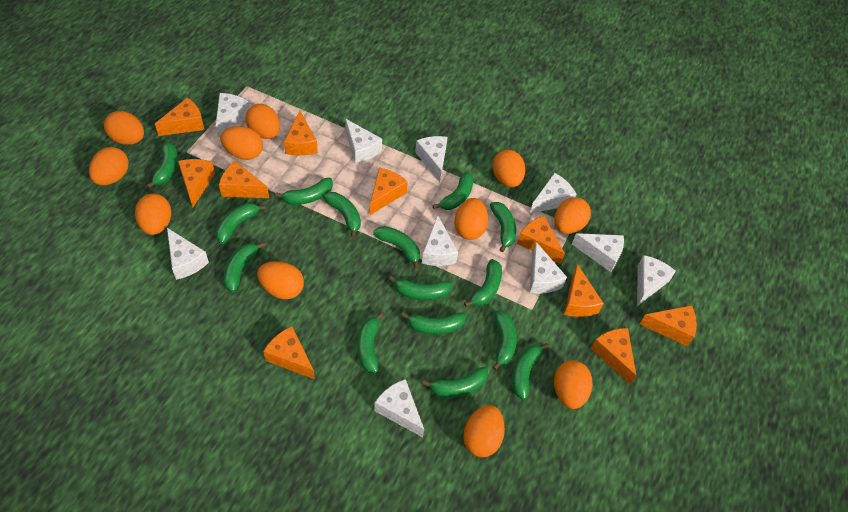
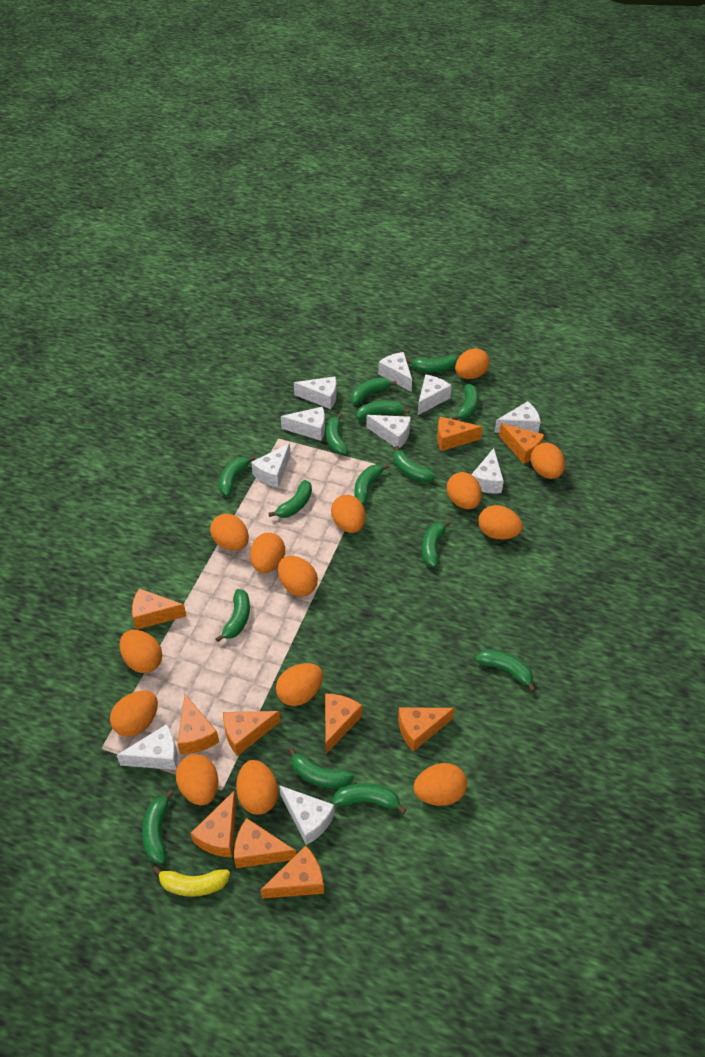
orange egg: 11 -> 14
yellow banana: 0 -> 1

